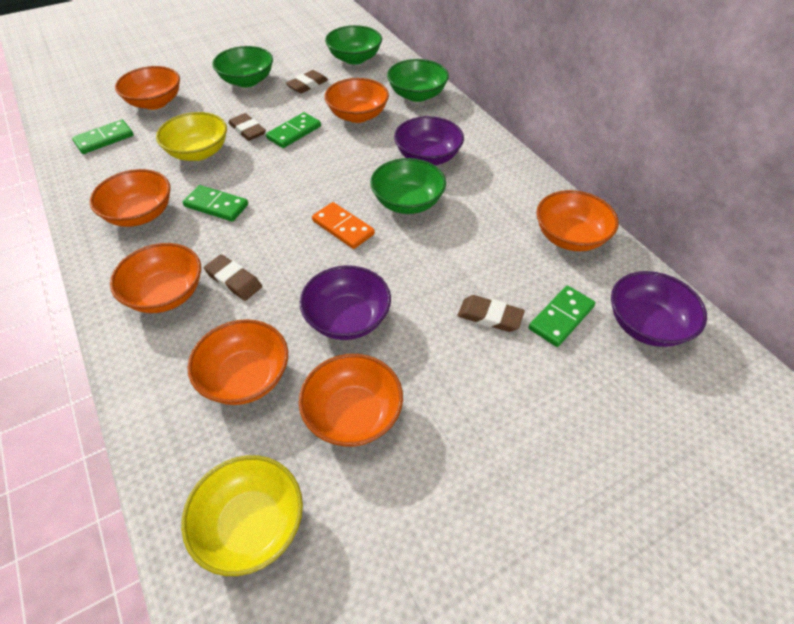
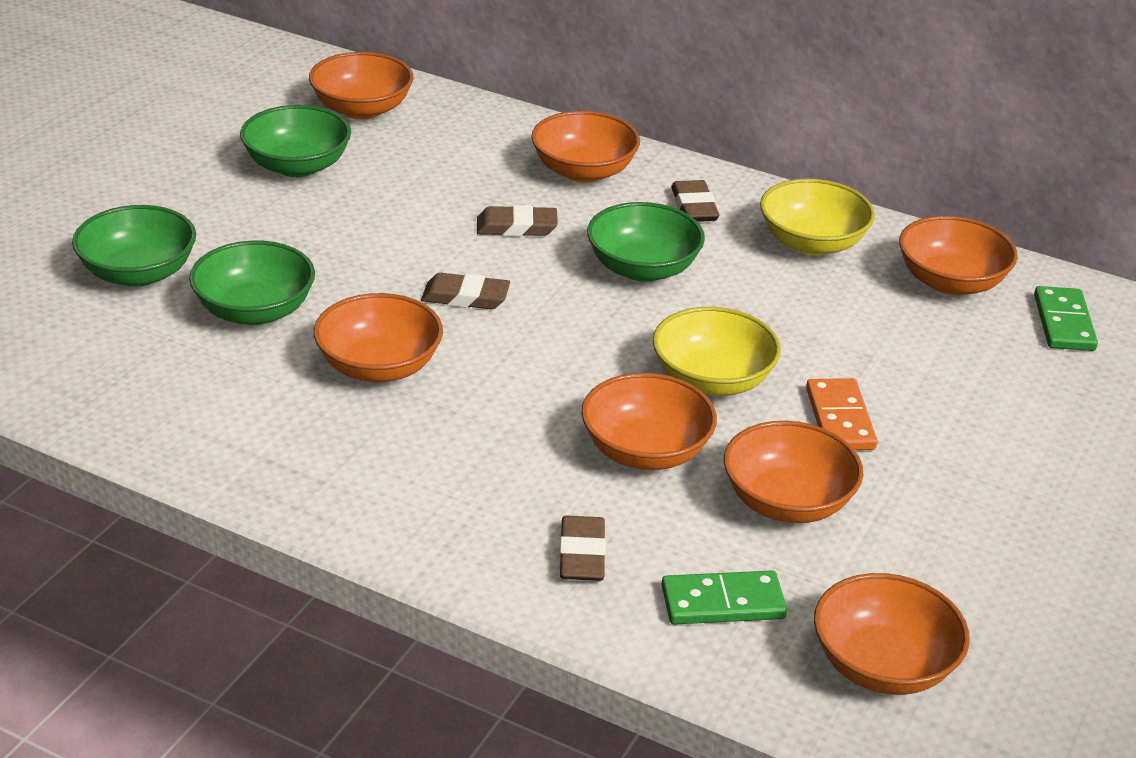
green domino: 4 -> 2
purple bowl: 3 -> 0

